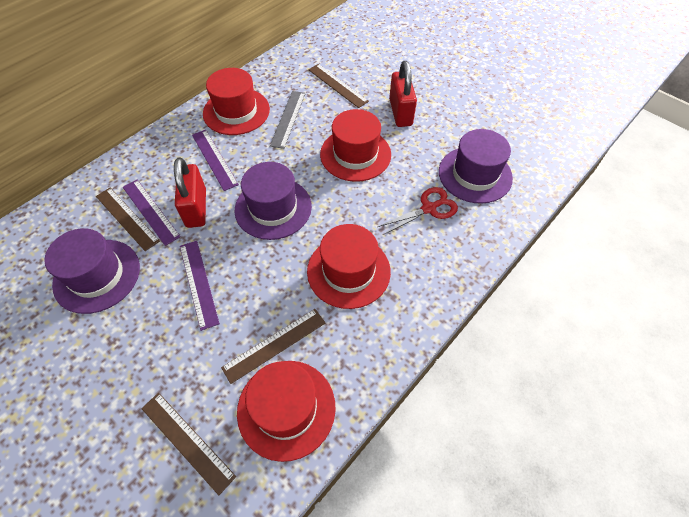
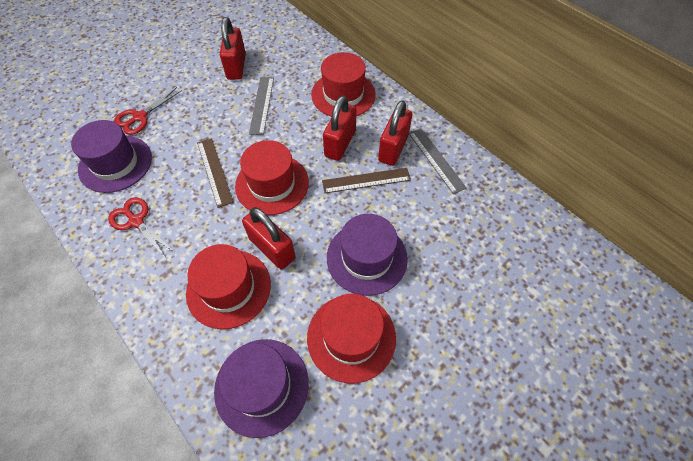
brown ruler: 4 -> 2
grey ruler: 1 -> 2
purple ruler: 3 -> 0
red padlock: 2 -> 4
red scissors: 1 -> 2

